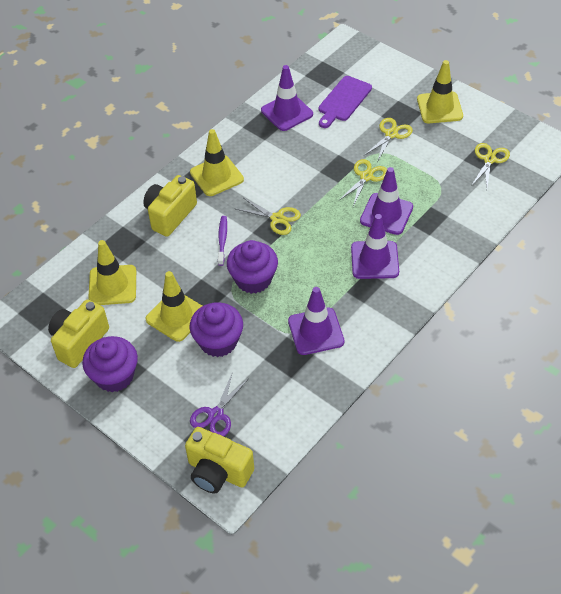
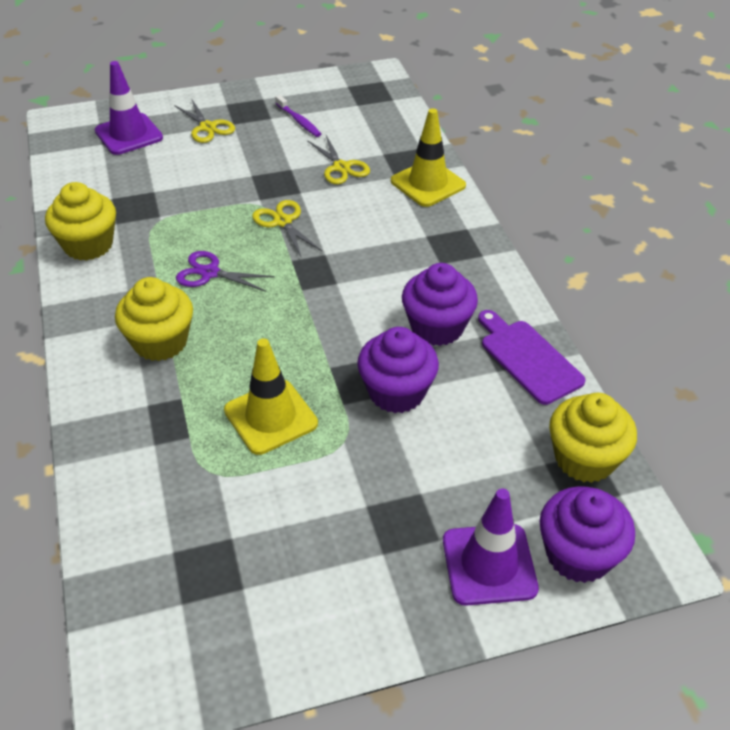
purple traffic cone: 4 -> 2
yellow camera: 3 -> 0
yellow cupcake: 0 -> 3
yellow scissors: 4 -> 3
yellow traffic cone: 4 -> 2

